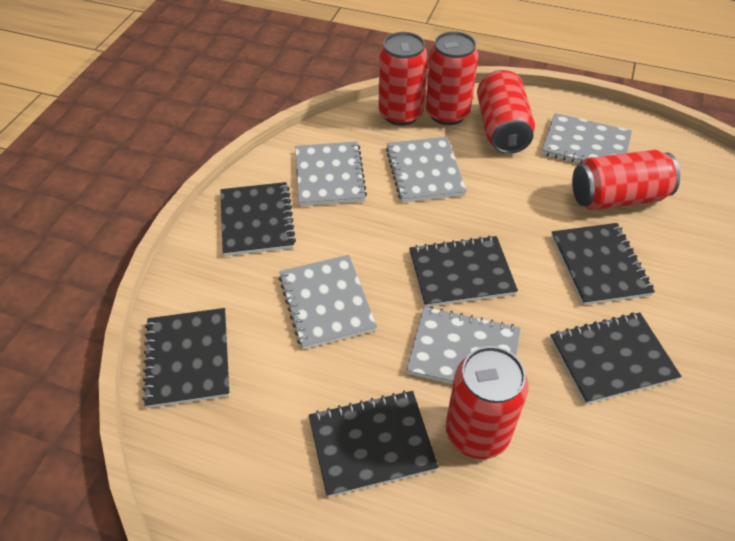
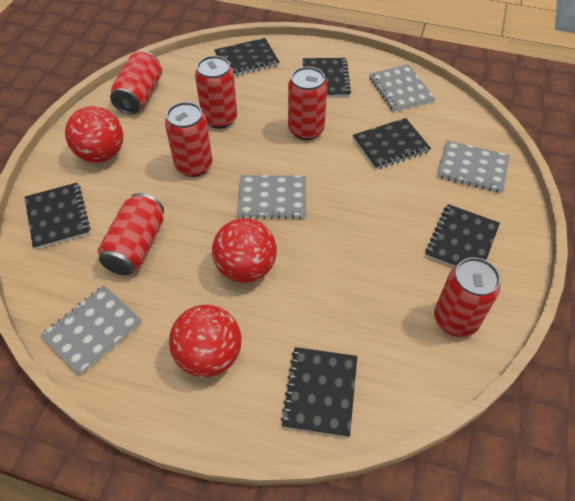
grey notebook: 5 -> 4
red ball: 0 -> 3
red can: 5 -> 6

